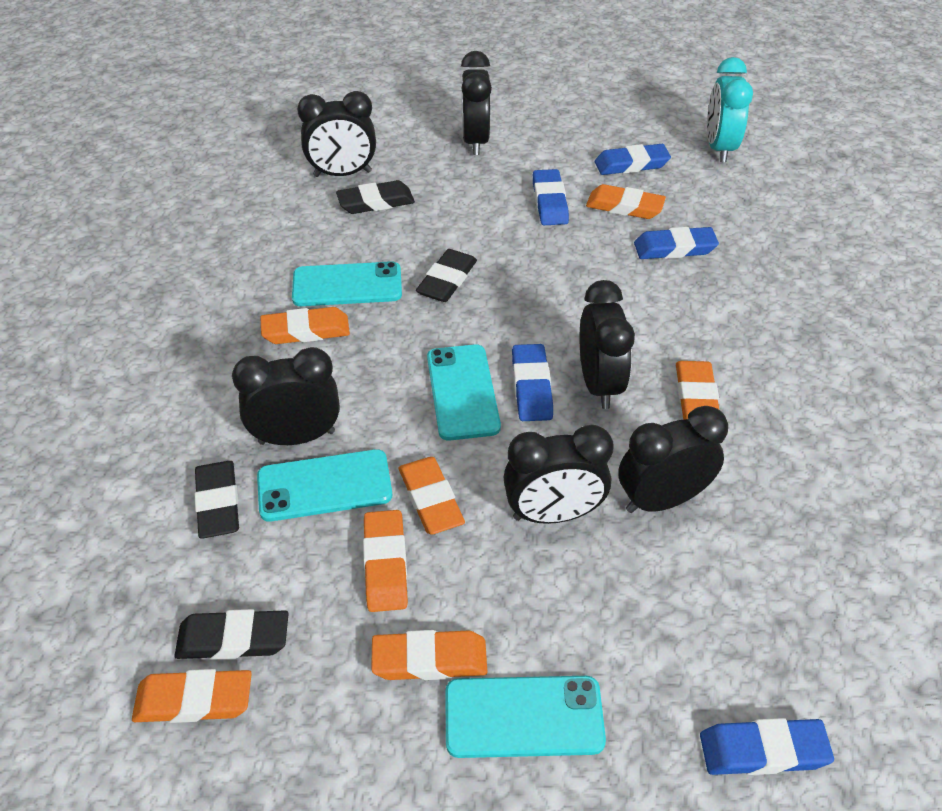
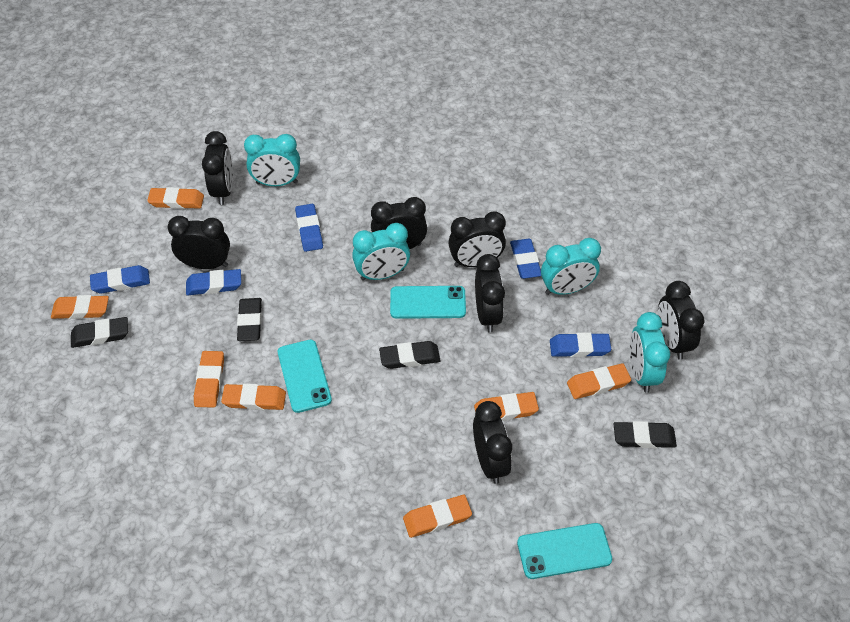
black clock: 6 -> 7
turquoise clock: 1 -> 4
turquoise phone: 4 -> 3

